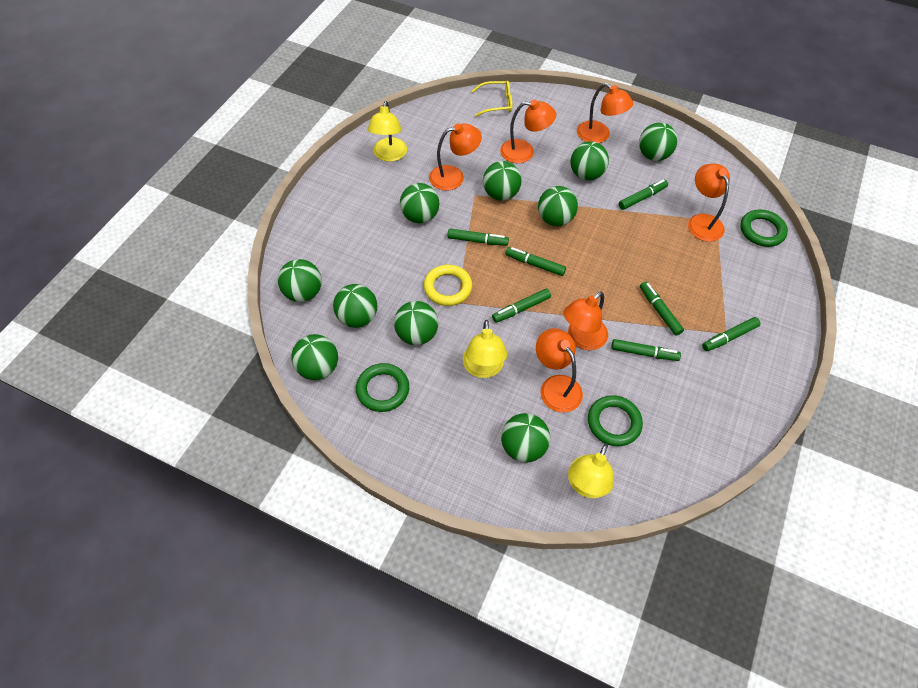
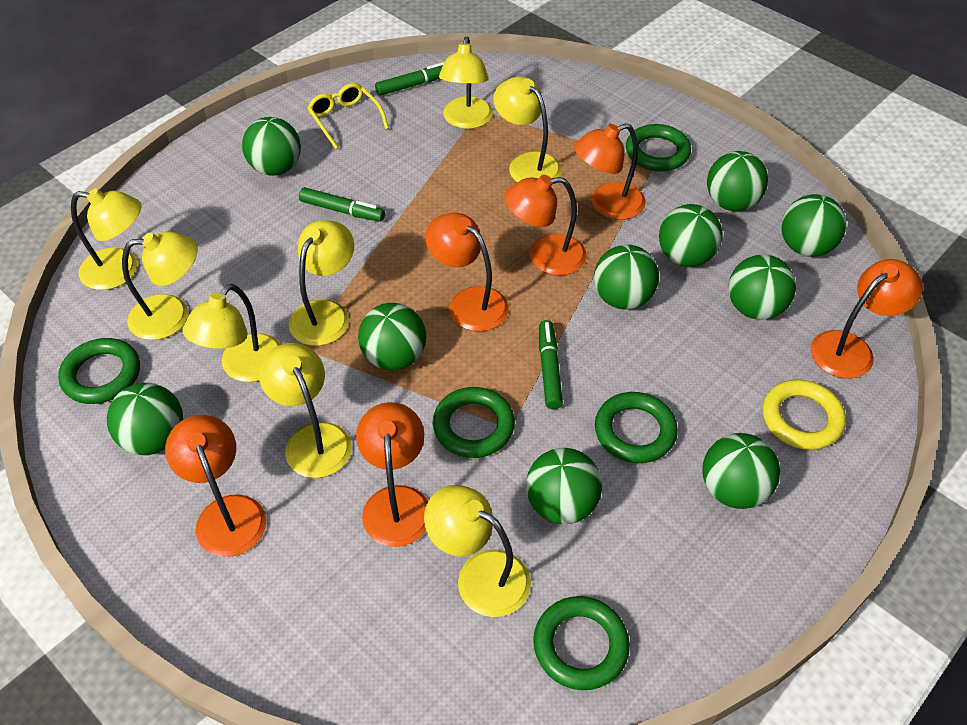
green marker: 7 -> 3
green ring: 3 -> 5
yellow lamp: 3 -> 8

